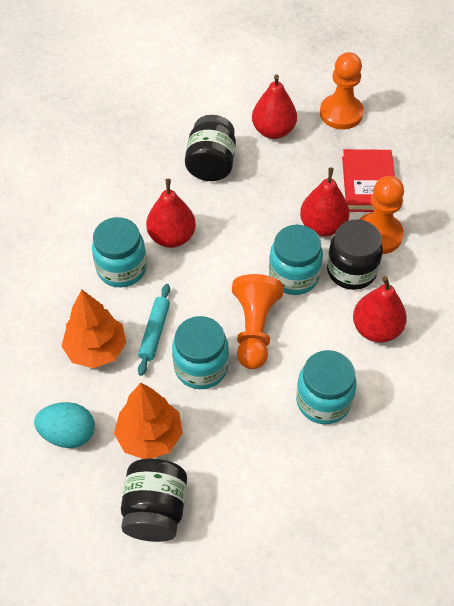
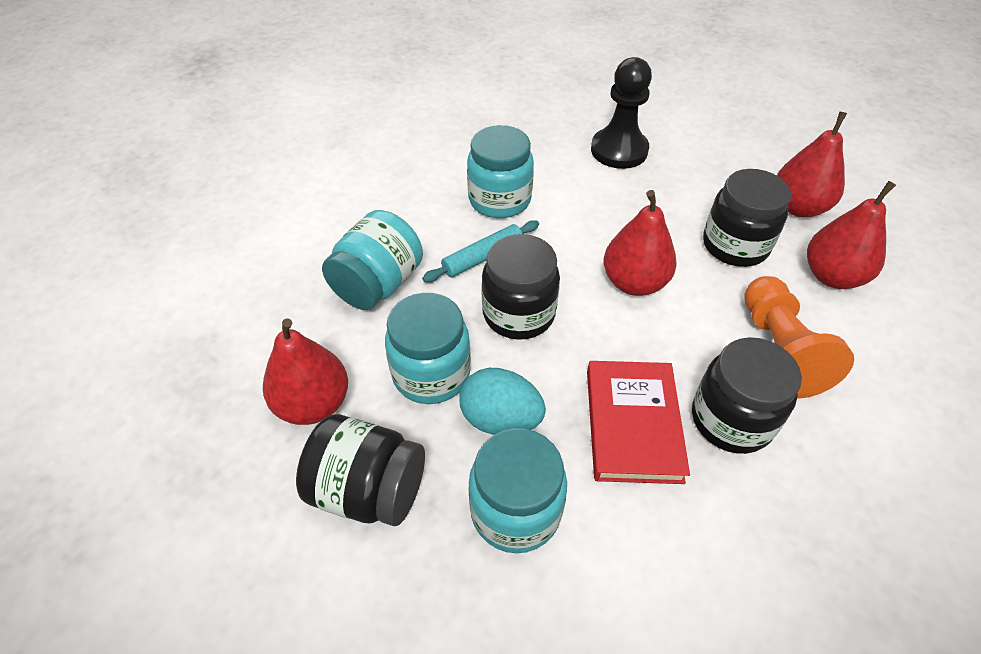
black jar: 3 -> 4
black pawn: 0 -> 1
orange pawn: 3 -> 1
orange tree: 2 -> 0

